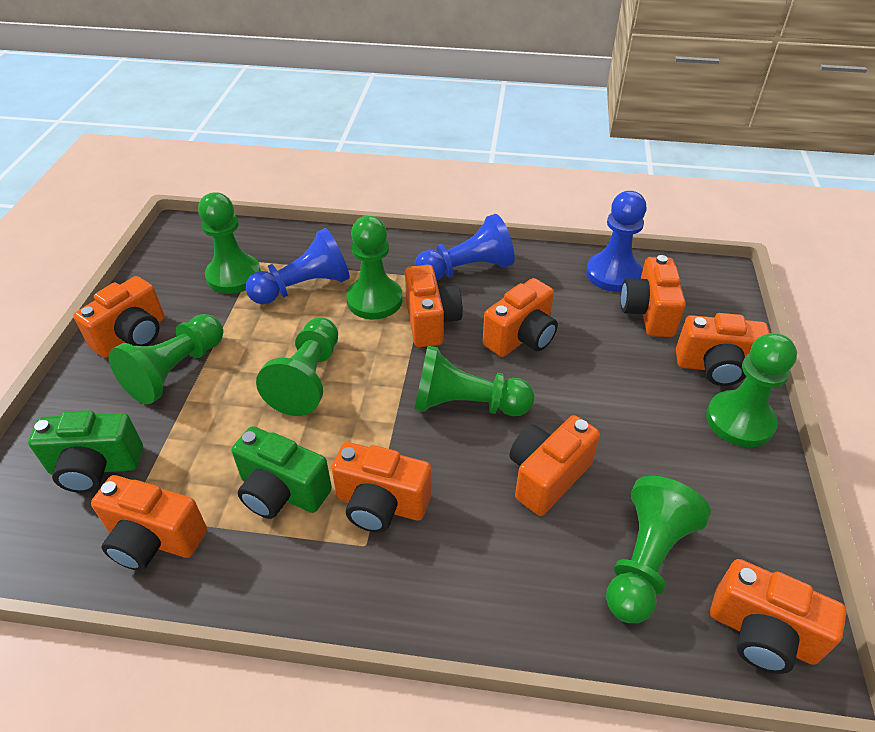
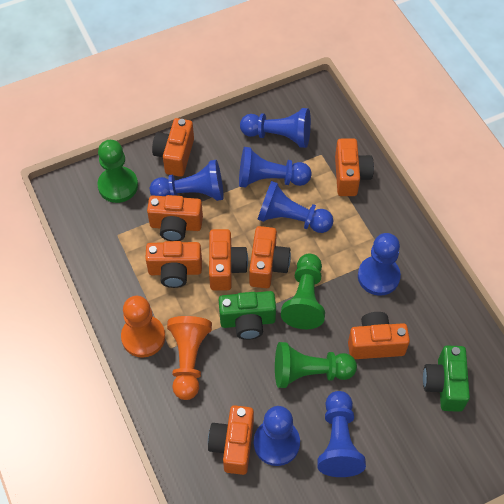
blue pawn: 3 -> 7
green pawn: 7 -> 3
orange camera: 9 -> 8
orange pawn: 0 -> 2

